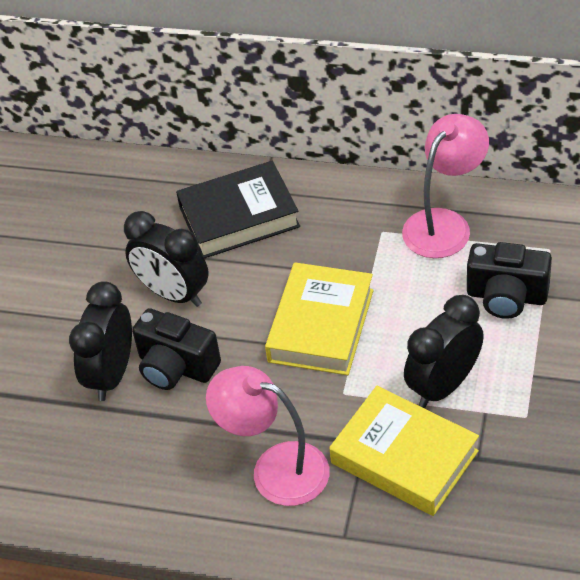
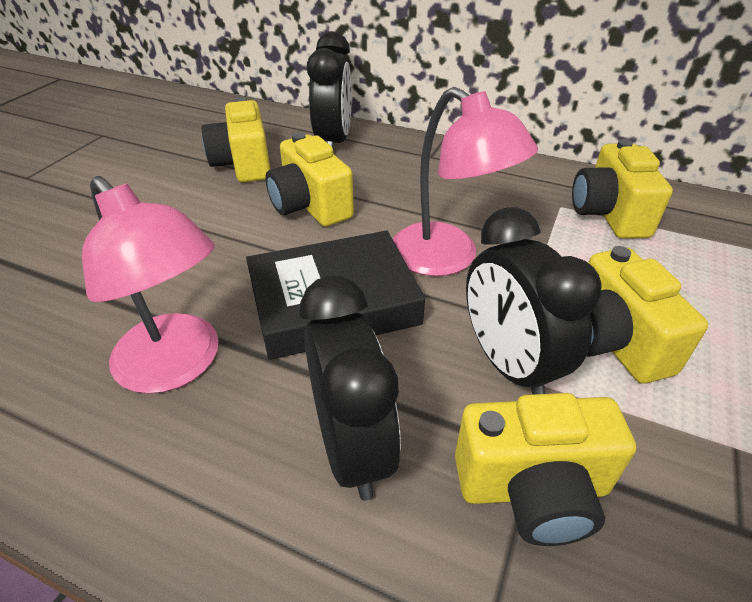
black camera: 2 -> 0
yellow book: 2 -> 0
yellow camera: 0 -> 5

